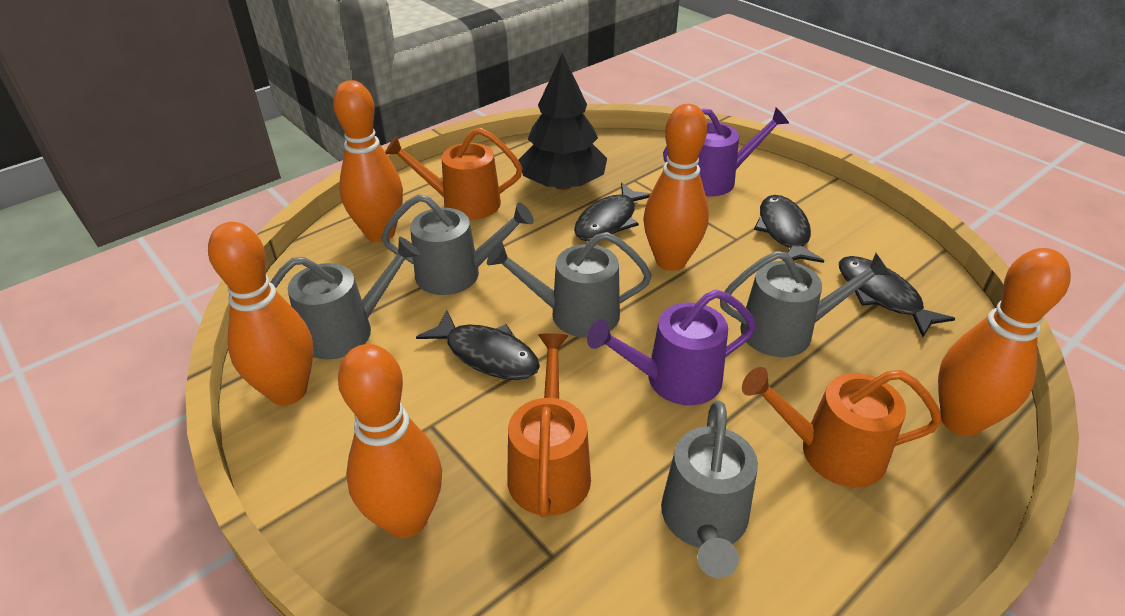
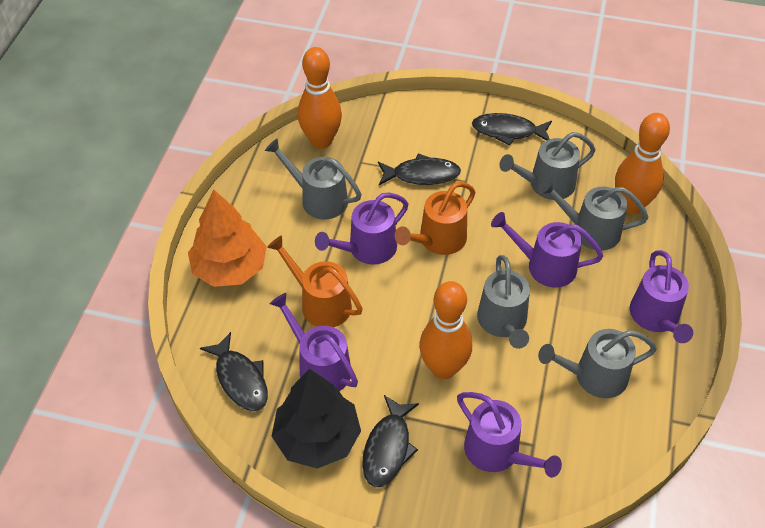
orange bowling pin: 5 -> 3
orange tree: 0 -> 1
orange watering can: 3 -> 2
purple watering can: 2 -> 5

